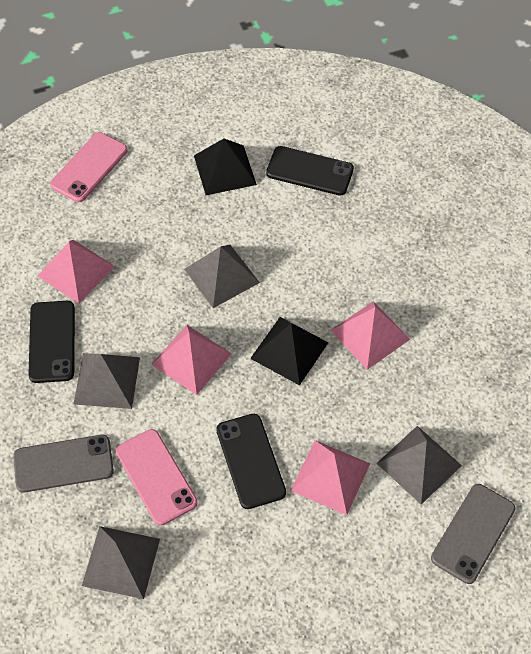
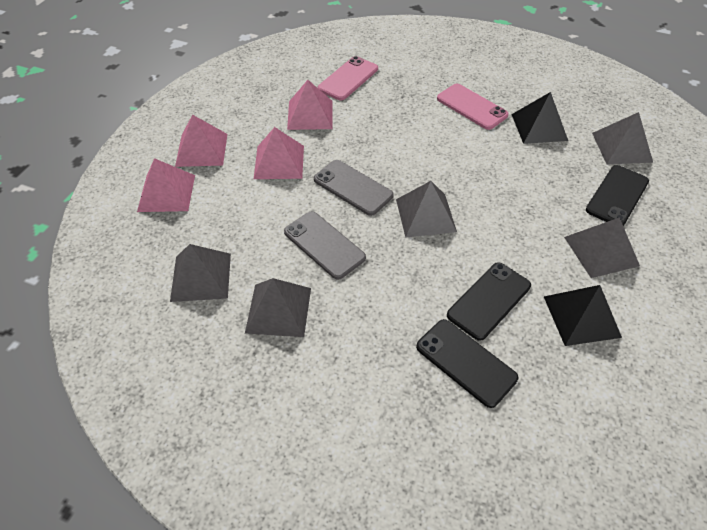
grey pyramid: 4 -> 5

